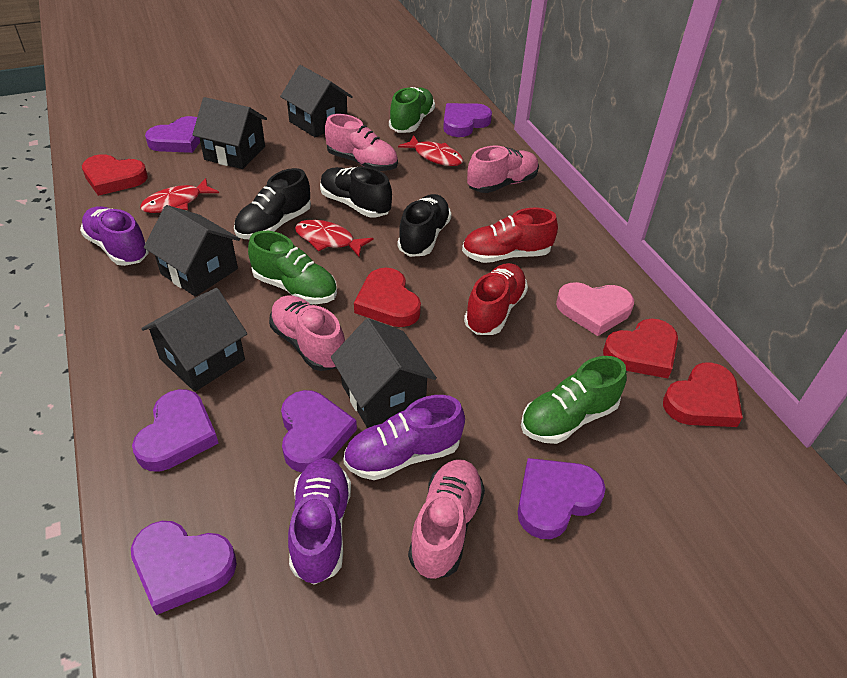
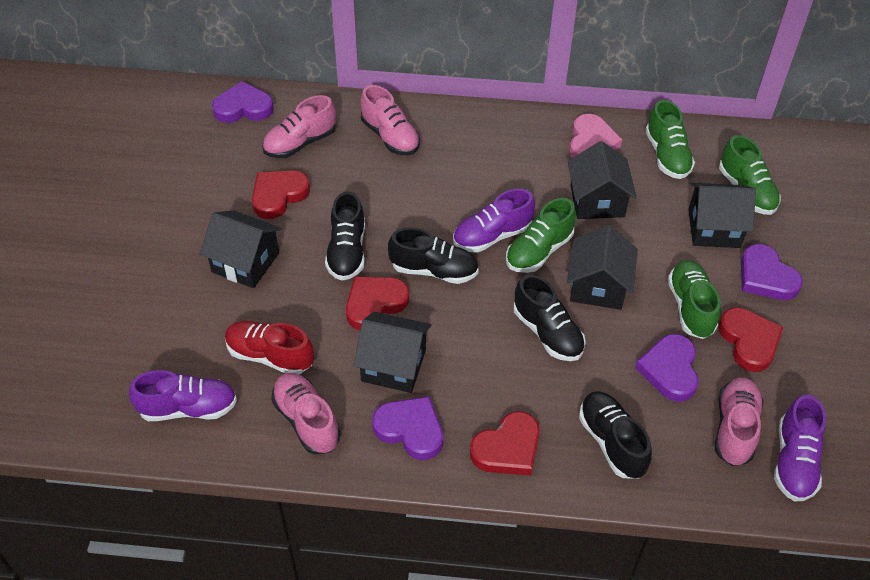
black shoe: 3 -> 4
green shoe: 3 -> 4
purple heart: 6 -> 4
red fish: 3 -> 0
red shoe: 2 -> 1

